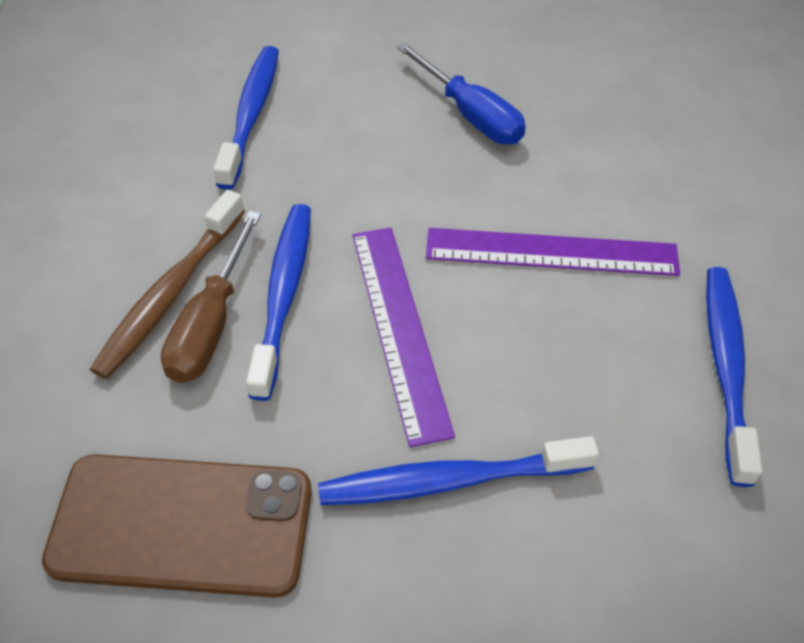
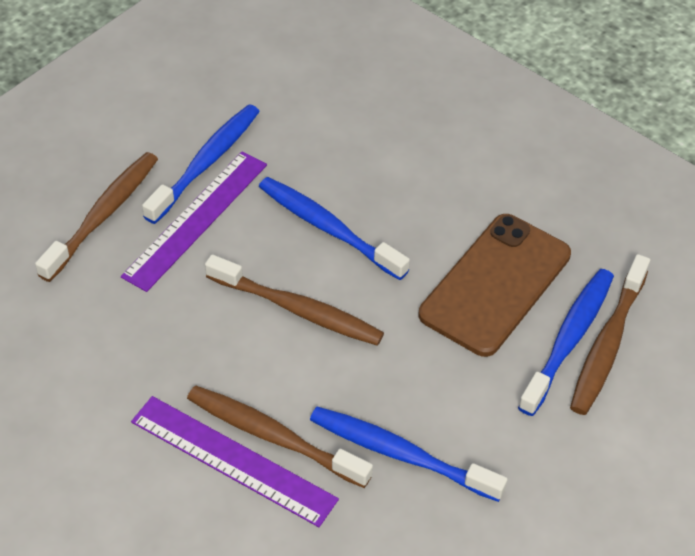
blue screwdriver: 1 -> 0
brown screwdriver: 1 -> 0
brown toothbrush: 1 -> 4

